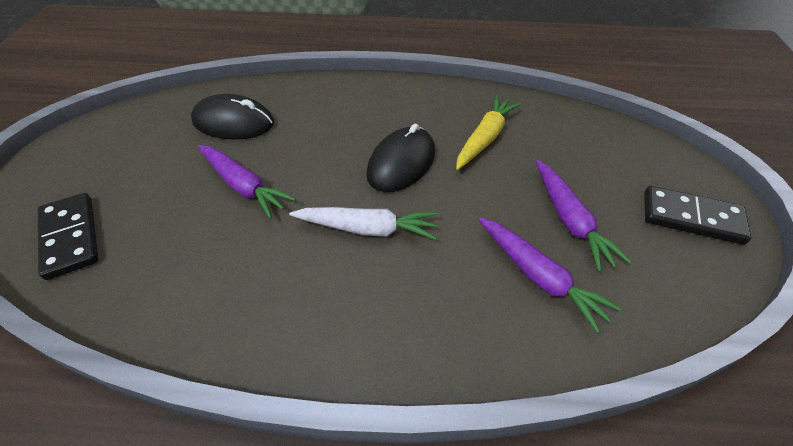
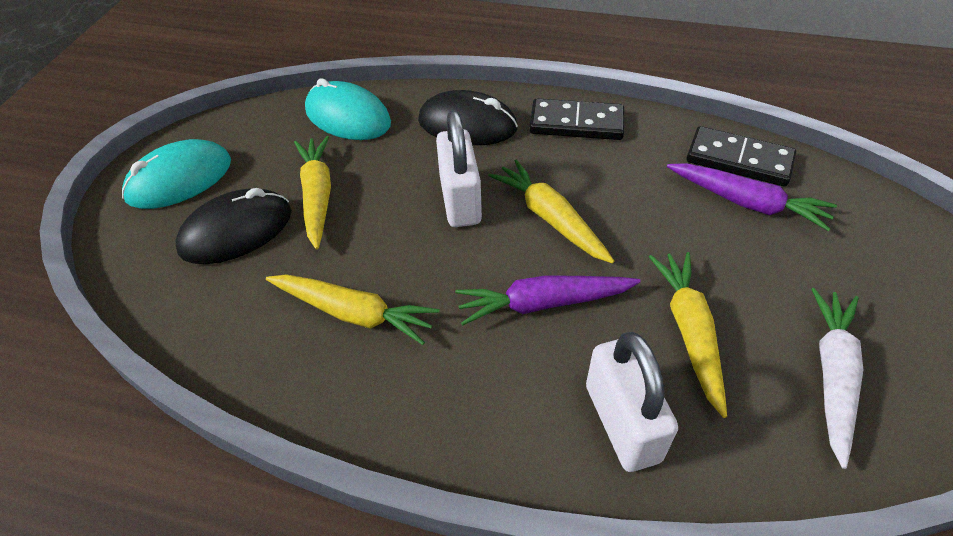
purple carrot: 3 -> 2
turquoise mouse: 0 -> 2
white padlock: 0 -> 2
yellow carrot: 1 -> 4

